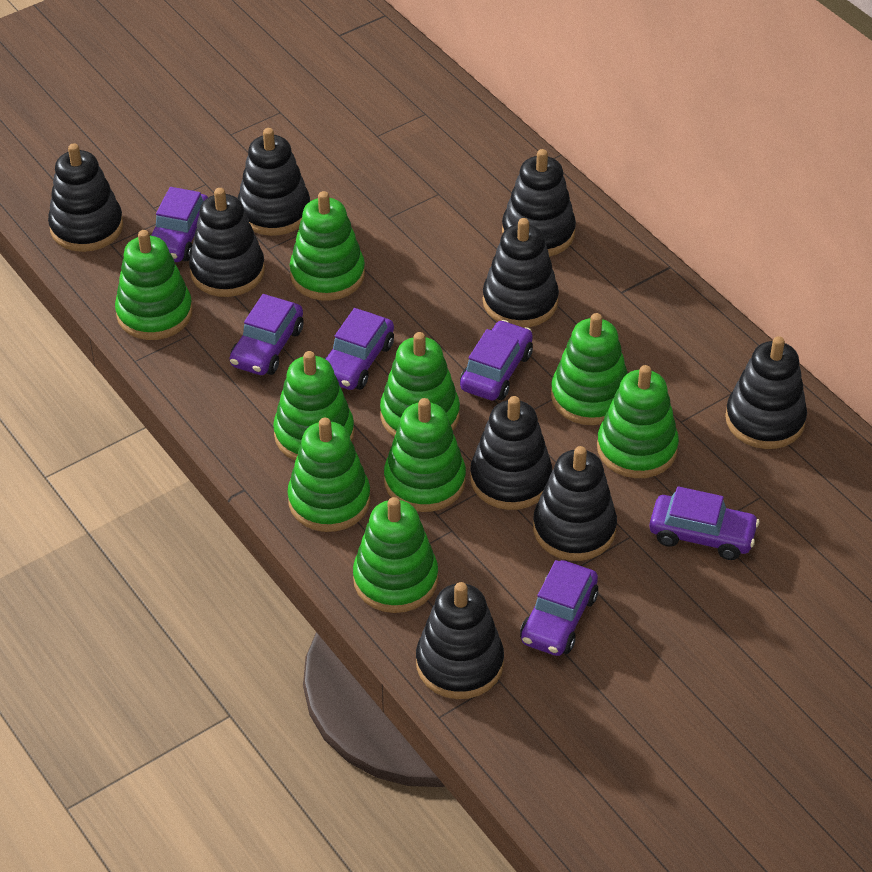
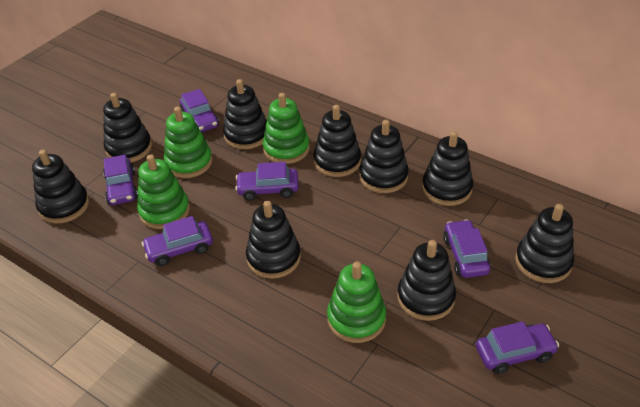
green stacking toy: 9 -> 4

